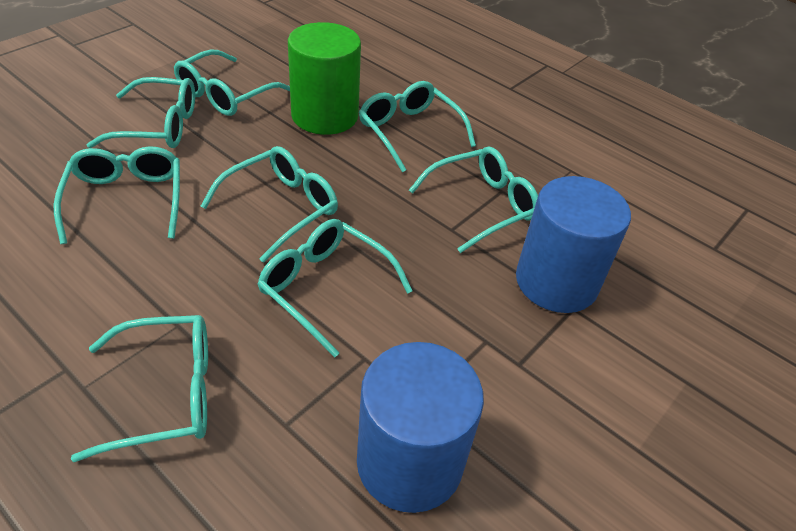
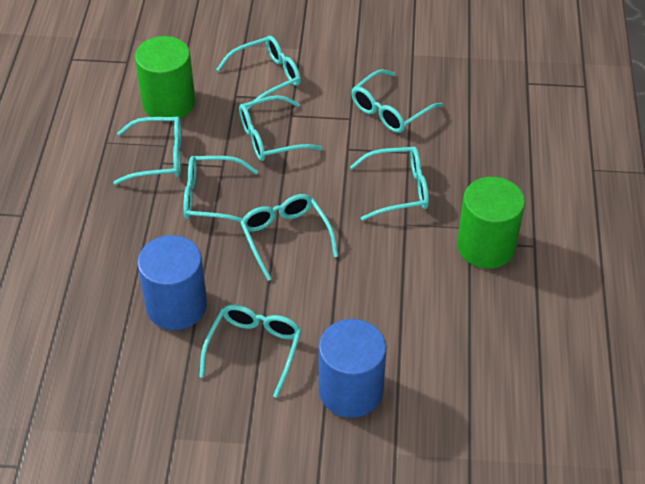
green cylinder: 1 -> 2

